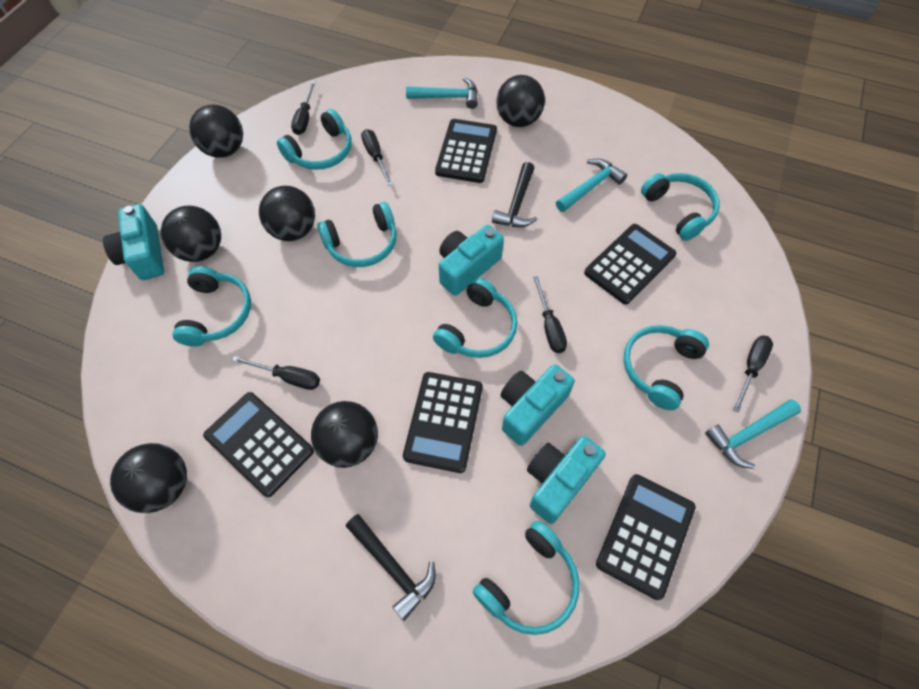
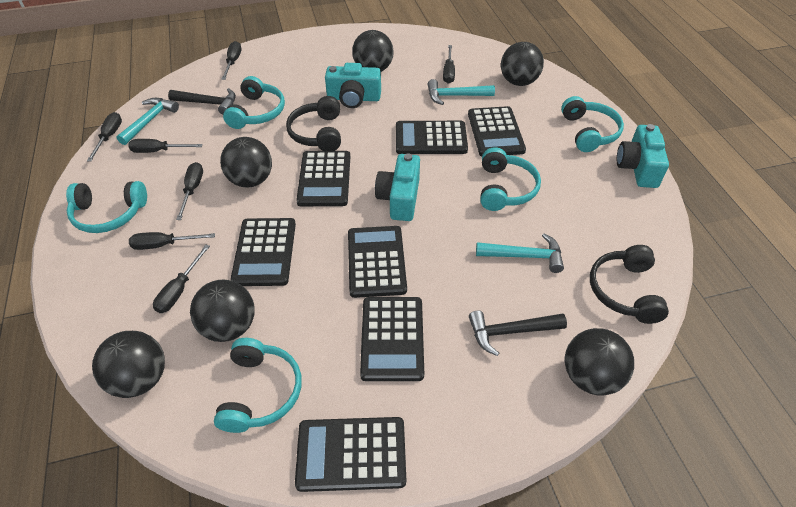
black calculator: 5 -> 7
black headphones: 0 -> 2
black screwdriver: 5 -> 7
turquoise camera: 4 -> 3
turquoise headphones: 7 -> 5

